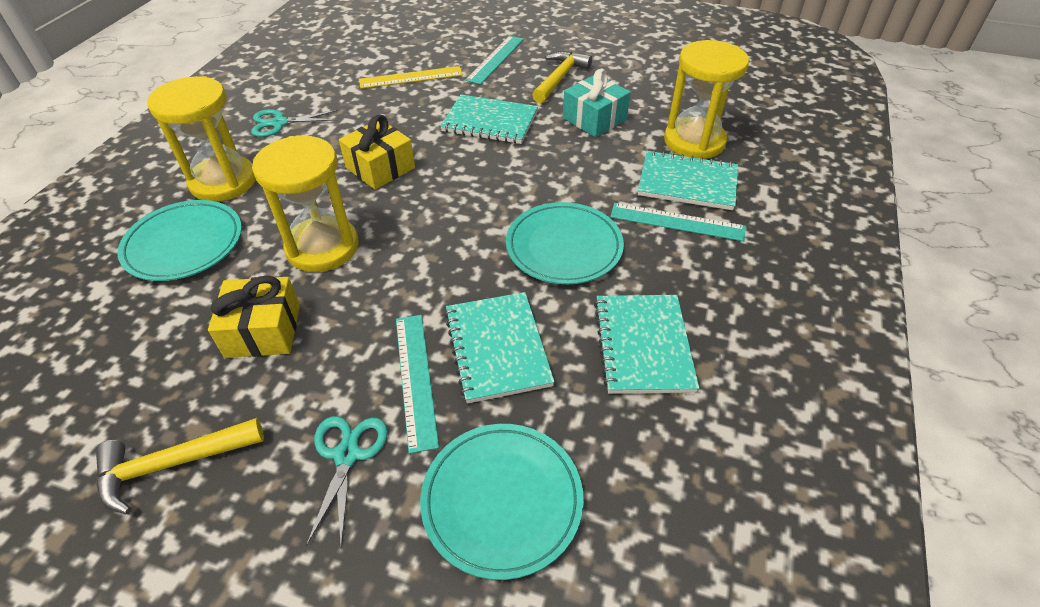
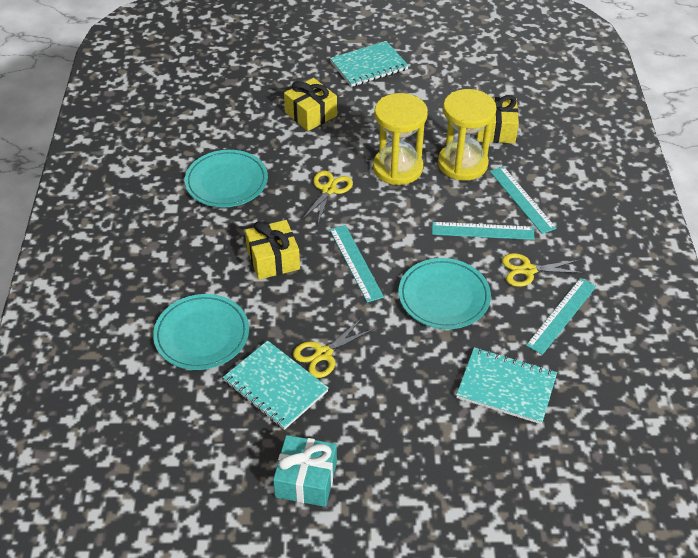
turquoise notebook: 4 -> 3
turquoise ruler: 3 -> 4
turquoise scissors: 2 -> 0
yellow gift: 2 -> 3
yellow hammer: 2 -> 0
yellow hourglass: 3 -> 2
yellow ruler: 1 -> 0
yellow scissors: 0 -> 3

